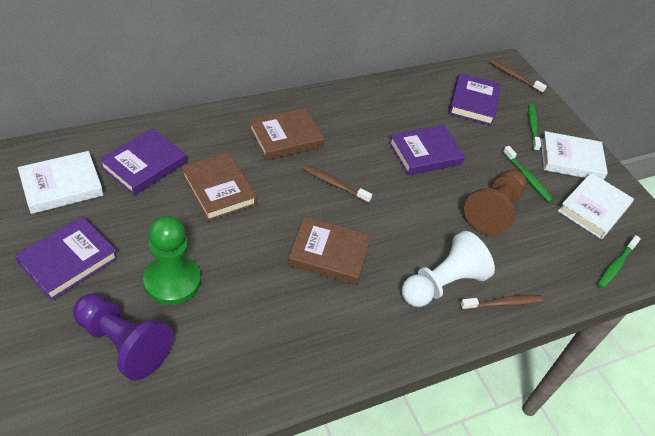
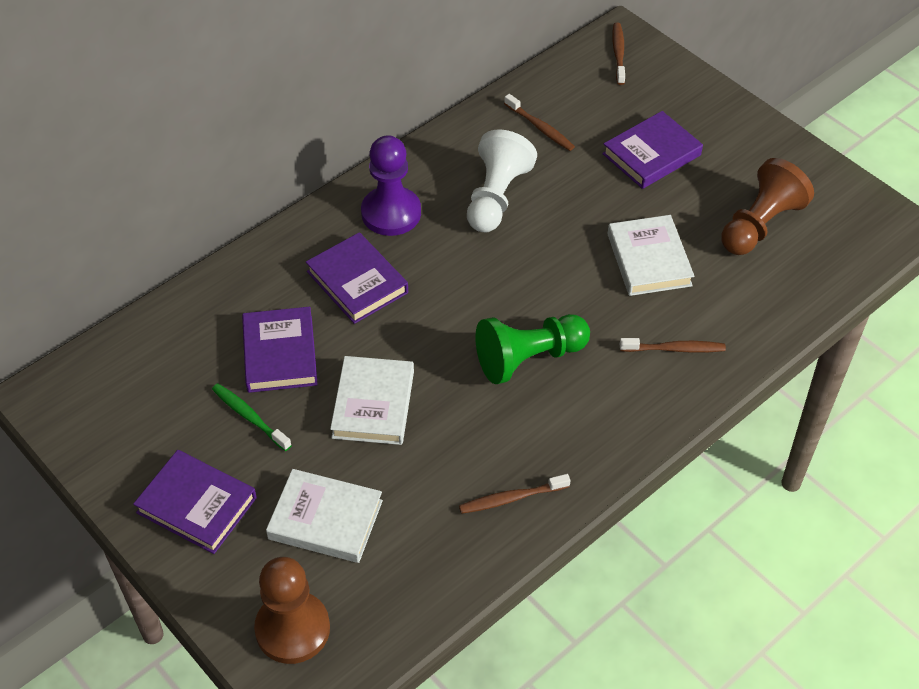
brown book: 3 -> 0
brown pawn: 1 -> 2
brown toothbrush: 3 -> 4
green toothbrush: 3 -> 1

